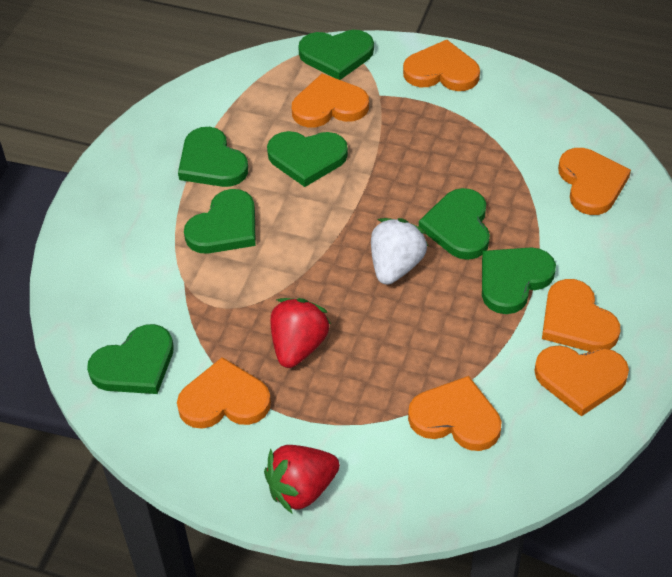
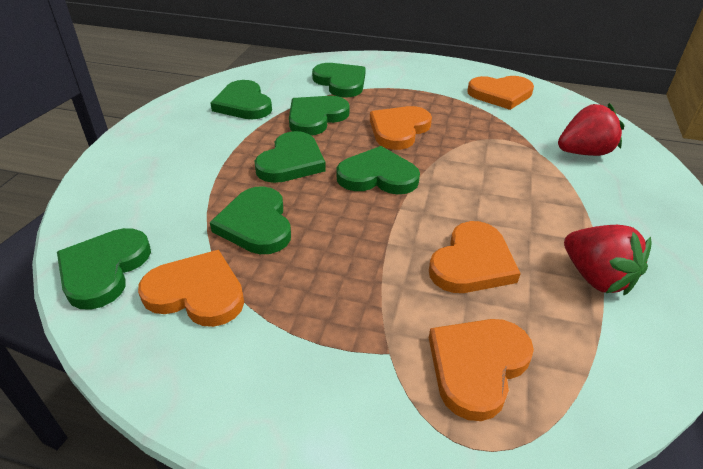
orange heart: 7 -> 5
white strawberry: 1 -> 0

